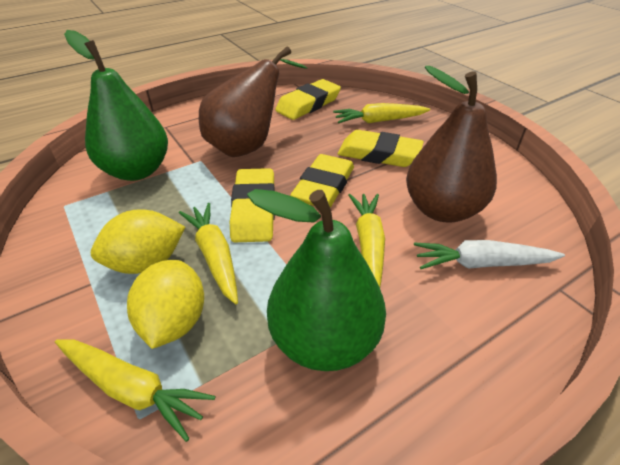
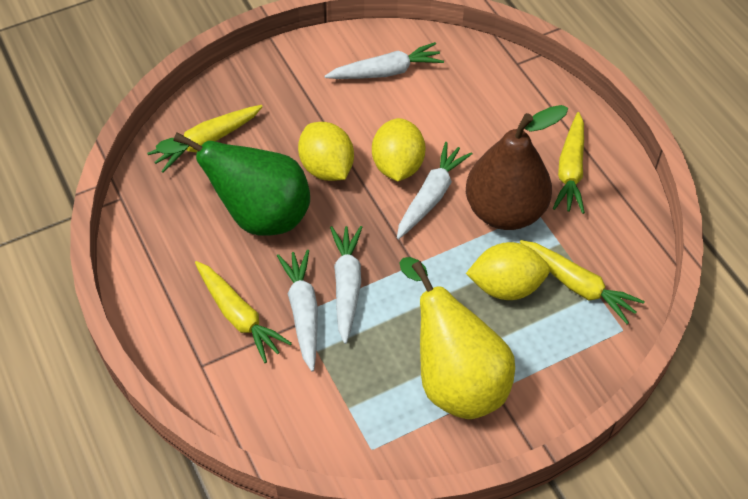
brown pear: 2 -> 1
green pear: 2 -> 1
white carrot: 1 -> 4
yellow eraser: 4 -> 0
yellow lemon: 2 -> 3
yellow pear: 0 -> 1

